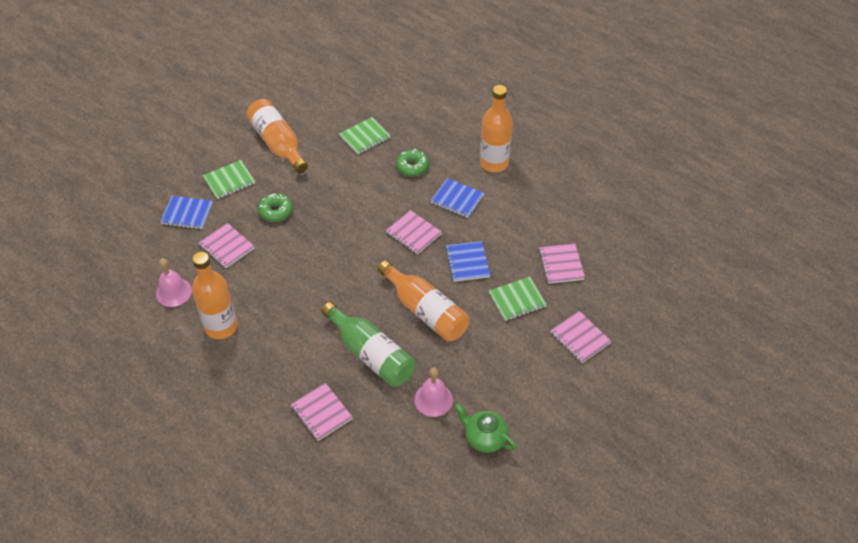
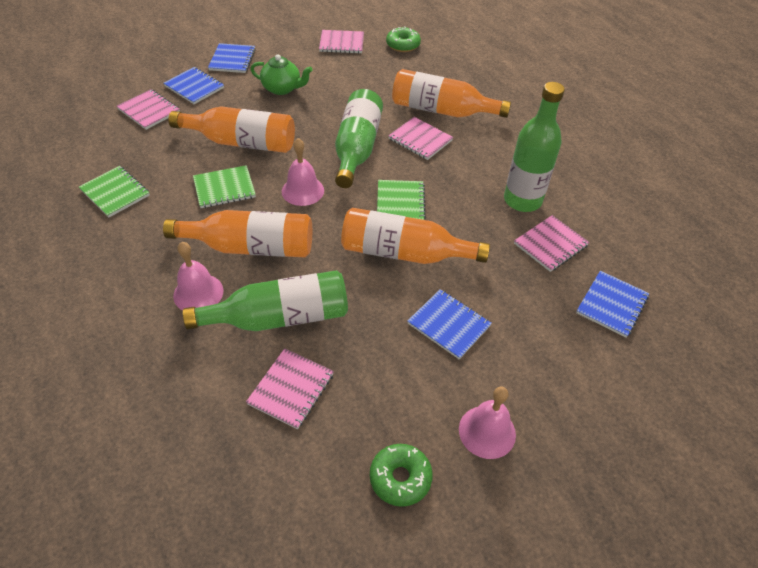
blue notebook: 3 -> 4
green bottle: 1 -> 3
pink bell: 2 -> 3

